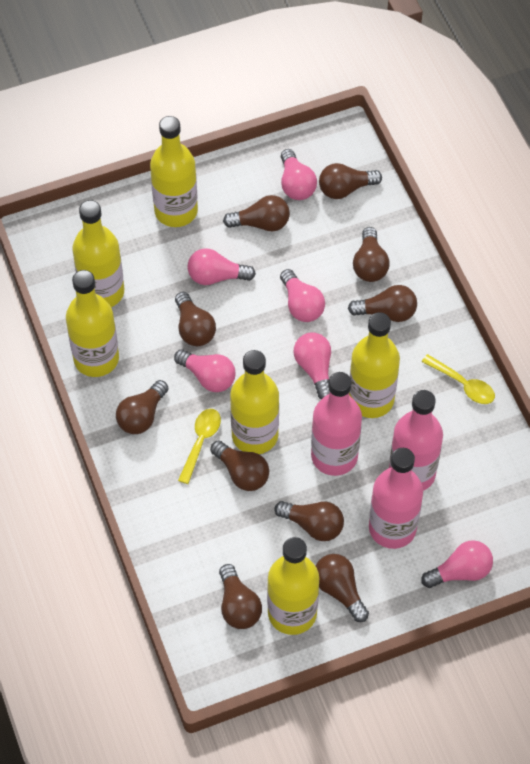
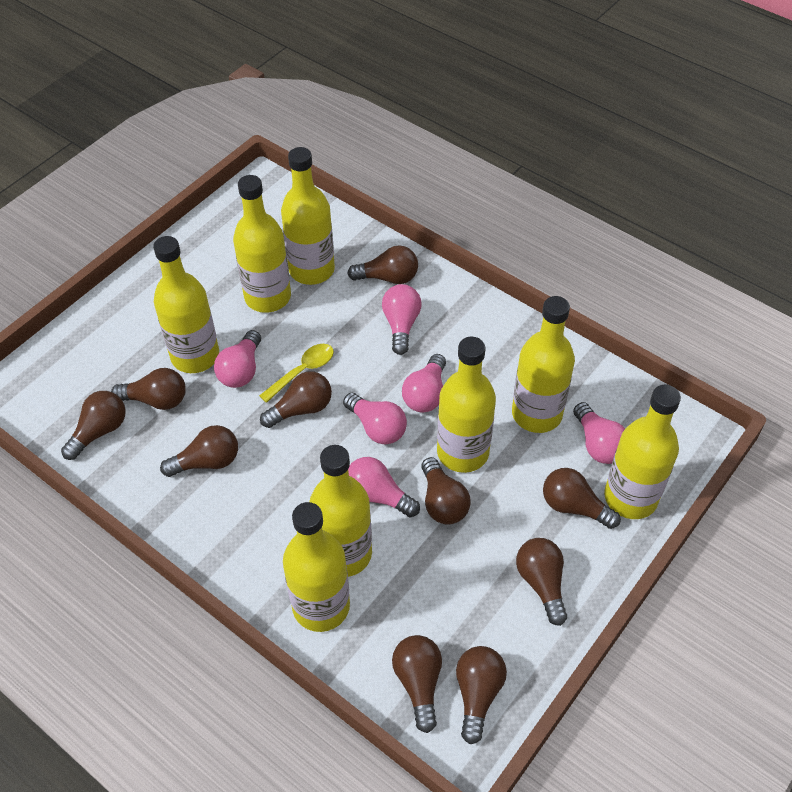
pink bottle: 3 -> 0
yellow bottle: 6 -> 8
yellow spoon: 2 -> 1

